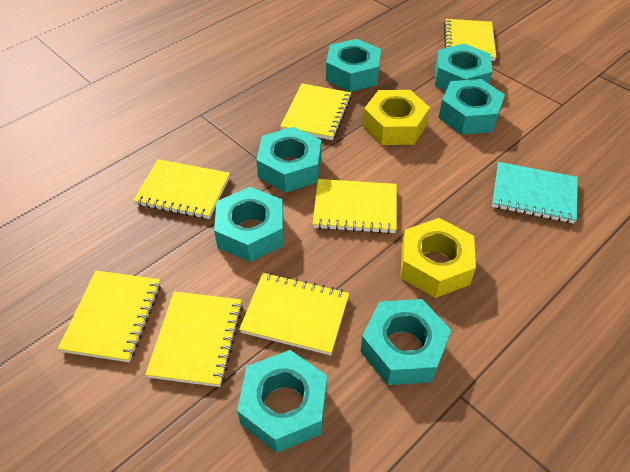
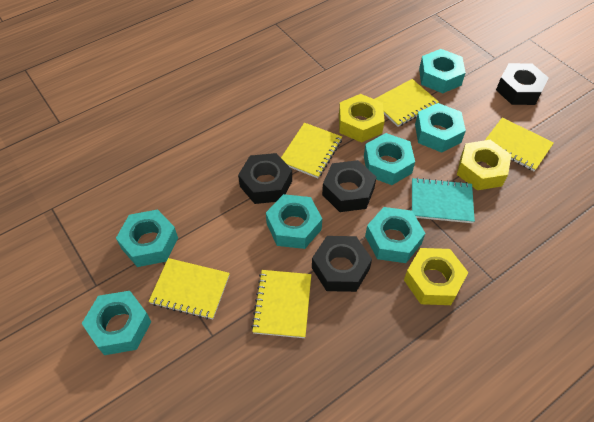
black nut: 0 -> 4
yellow notebook: 7 -> 5
yellow nut: 2 -> 3

